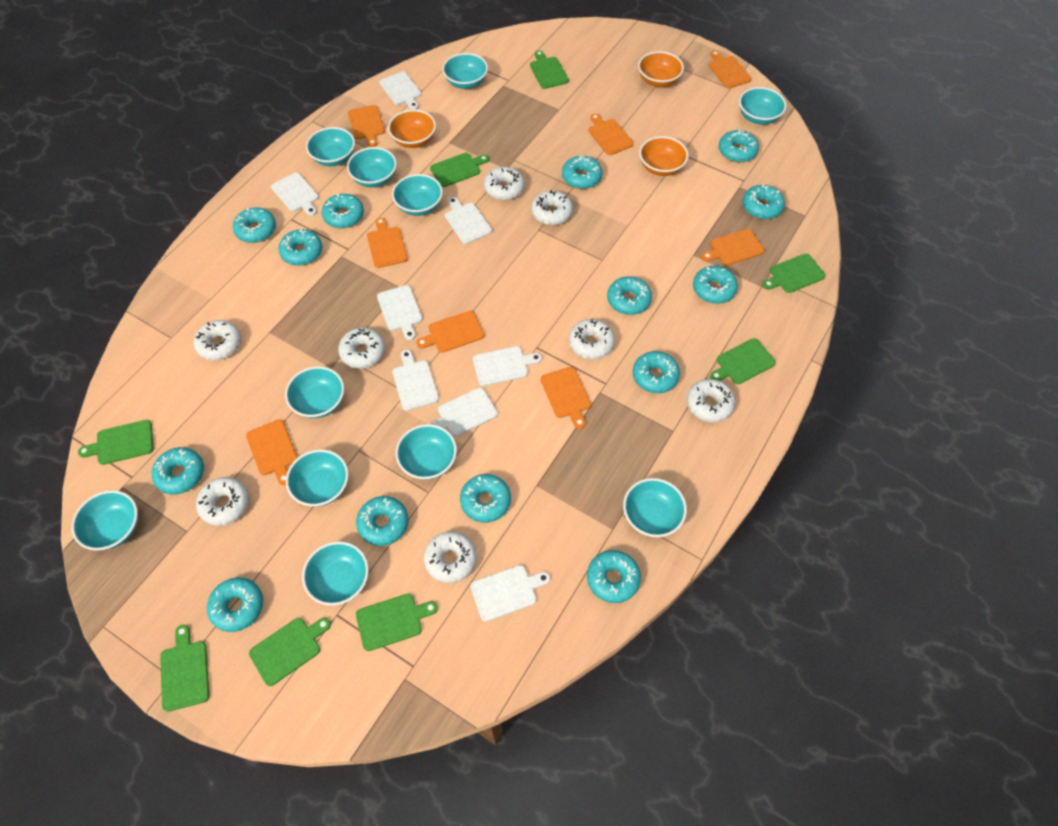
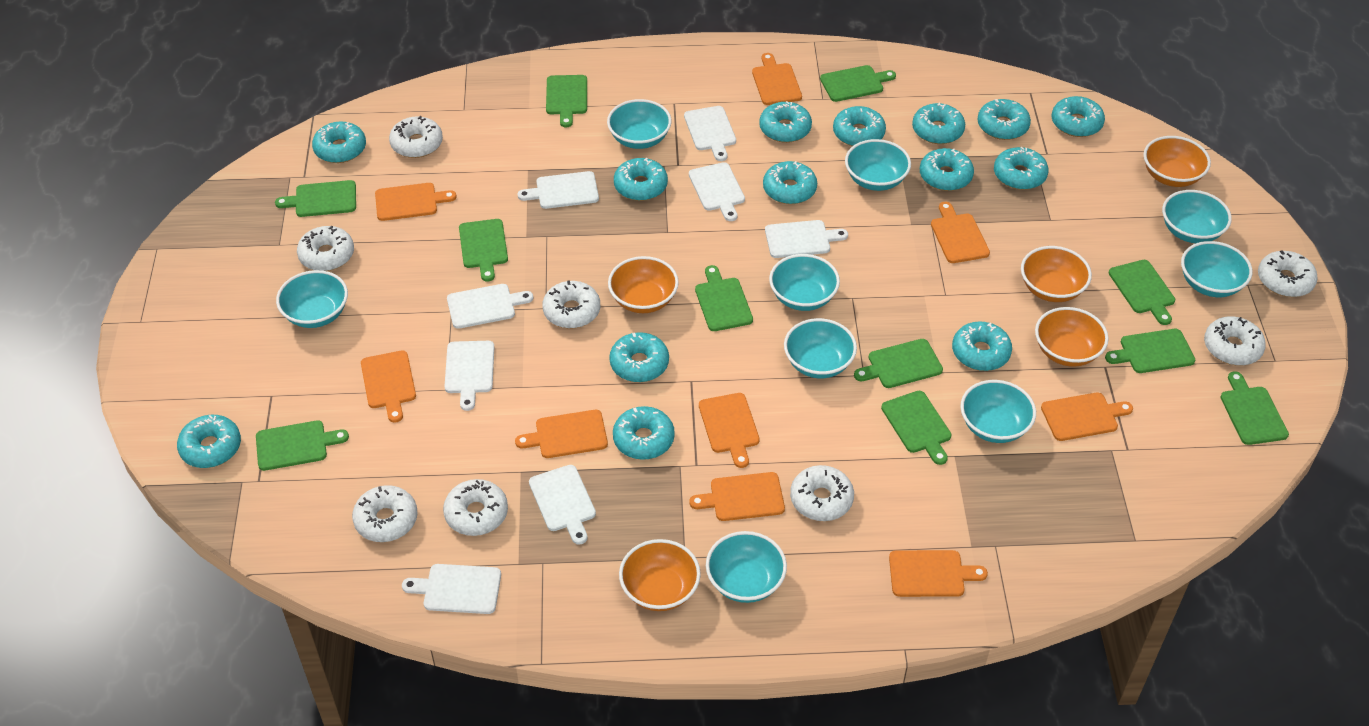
green cutting board: 8 -> 11
orange bowl: 3 -> 5
orange cutting board: 8 -> 9
turquoise bowl: 11 -> 9

